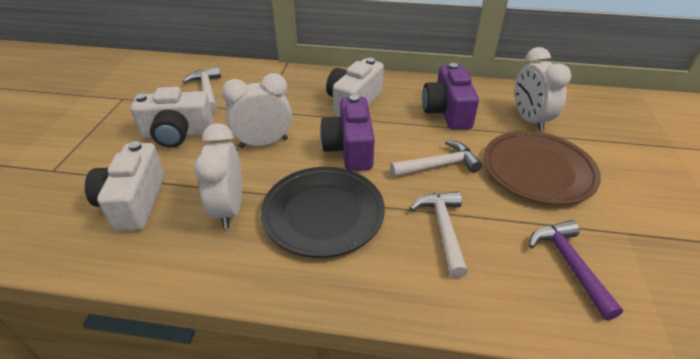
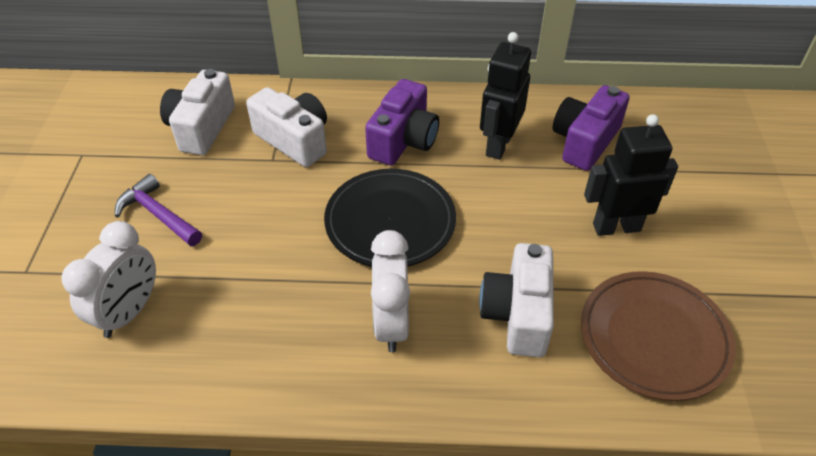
black robot: 0 -> 2
white clock: 3 -> 2
white hammer: 3 -> 0

